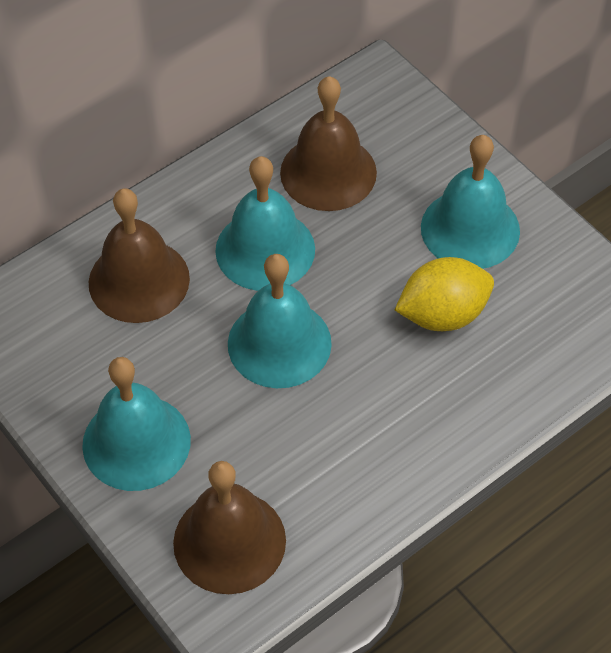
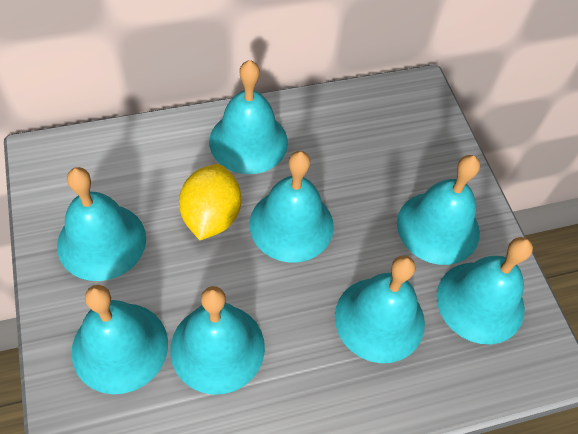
brown bell: 3 -> 0
turquoise bell: 4 -> 8

